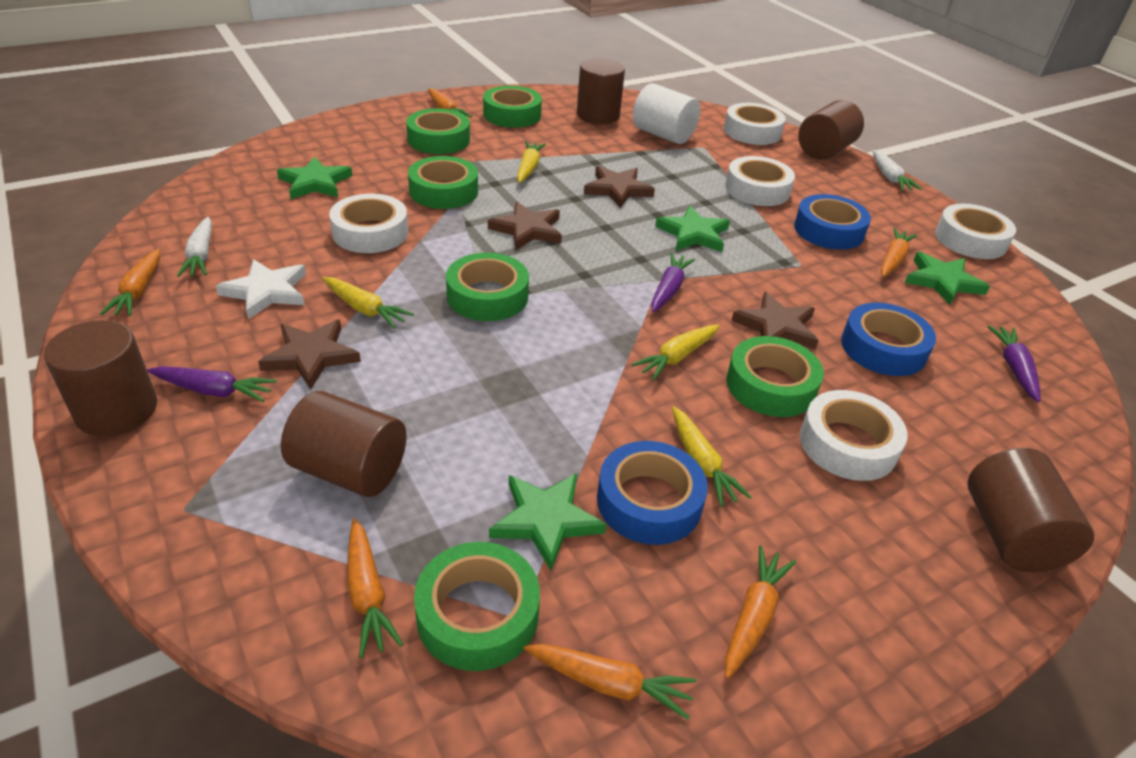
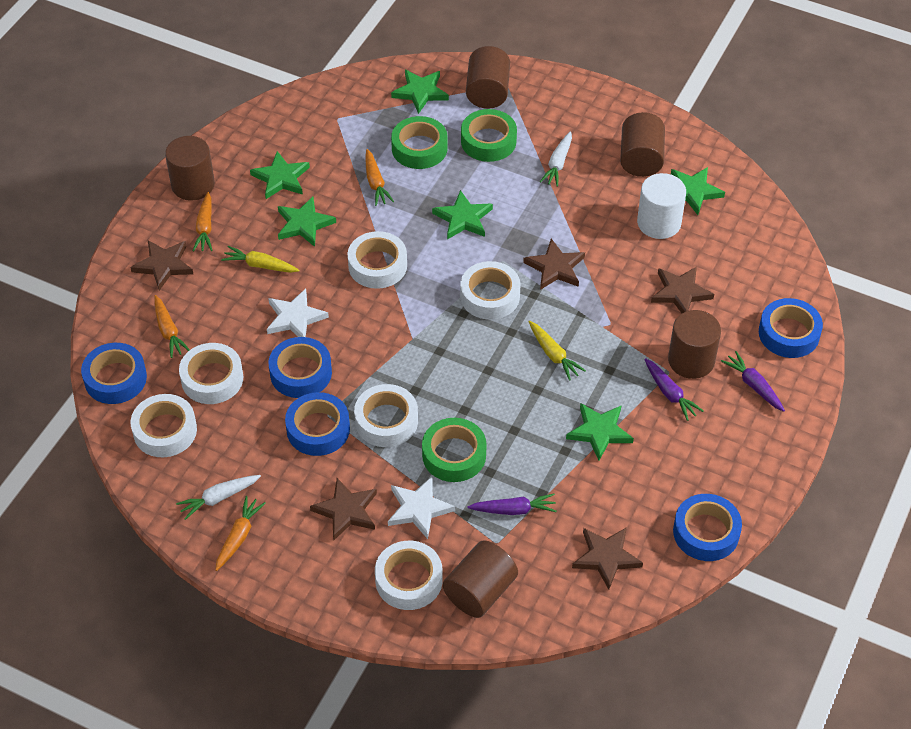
blue tape: 3 -> 5
brown star: 4 -> 5
green star: 4 -> 6
green tape: 6 -> 3
orange carrot: 6 -> 4
white star: 1 -> 2
white tape: 5 -> 6
yellow carrot: 4 -> 2

